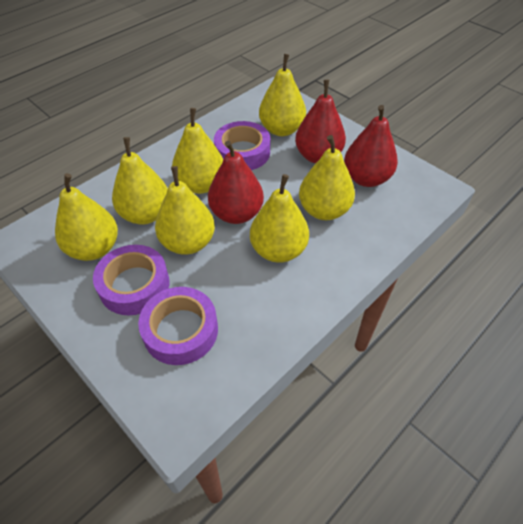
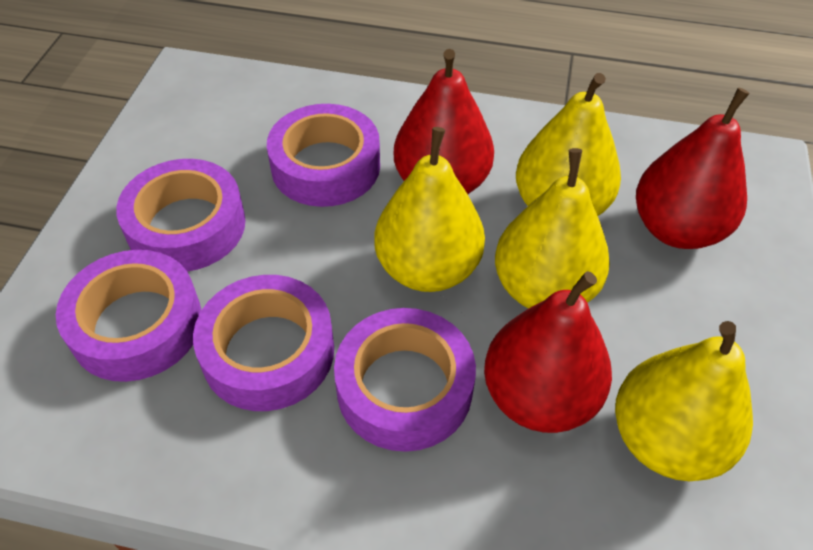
purple tape: 3 -> 5
yellow pear: 7 -> 4

